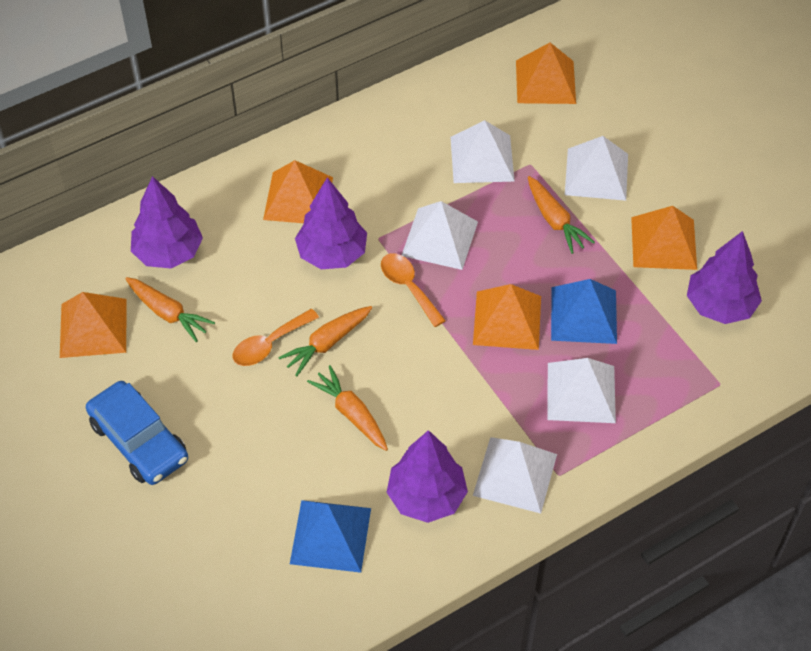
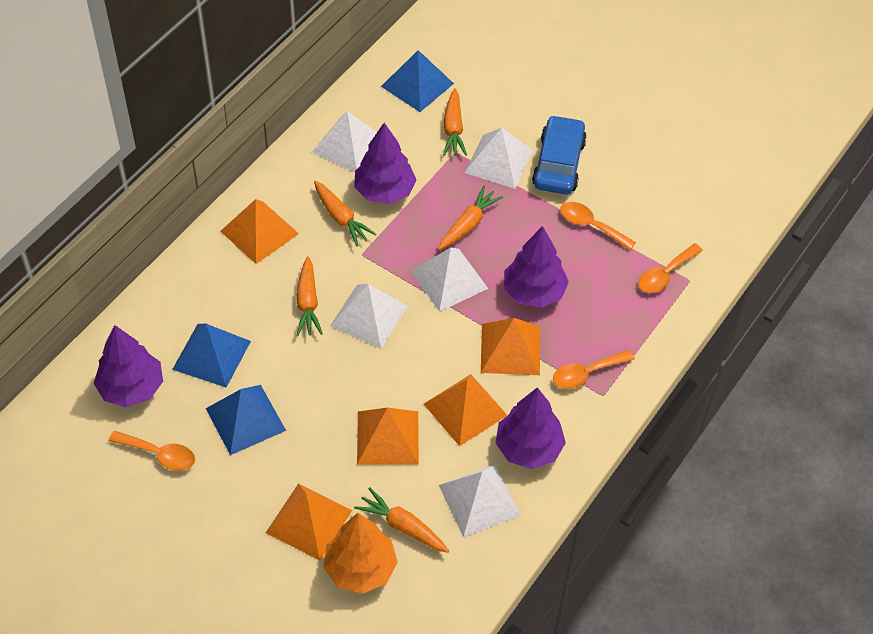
blue pyramid: 2 -> 3
orange carrot: 4 -> 5
orange spoon: 2 -> 4
orange tree: 0 -> 1

